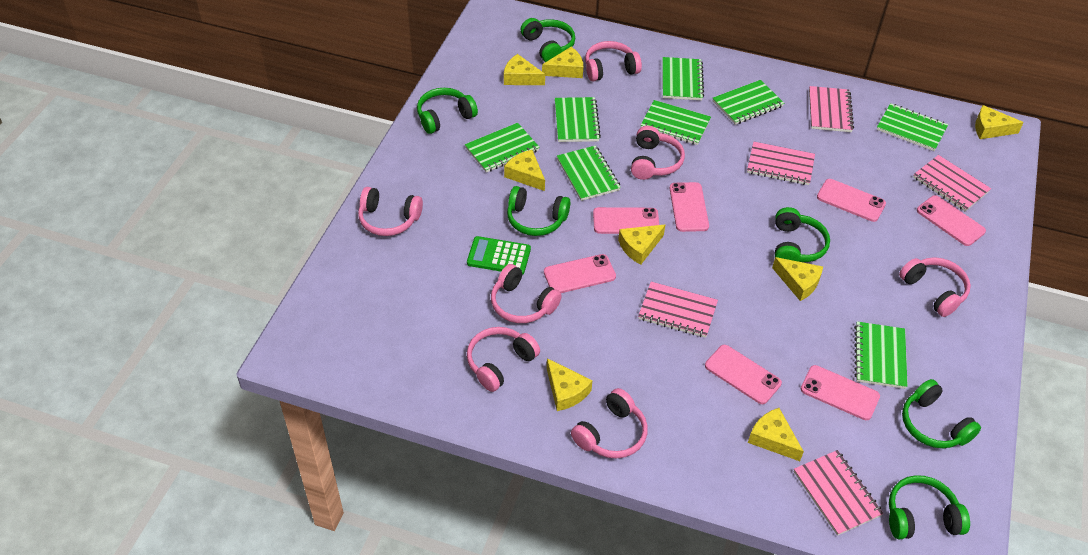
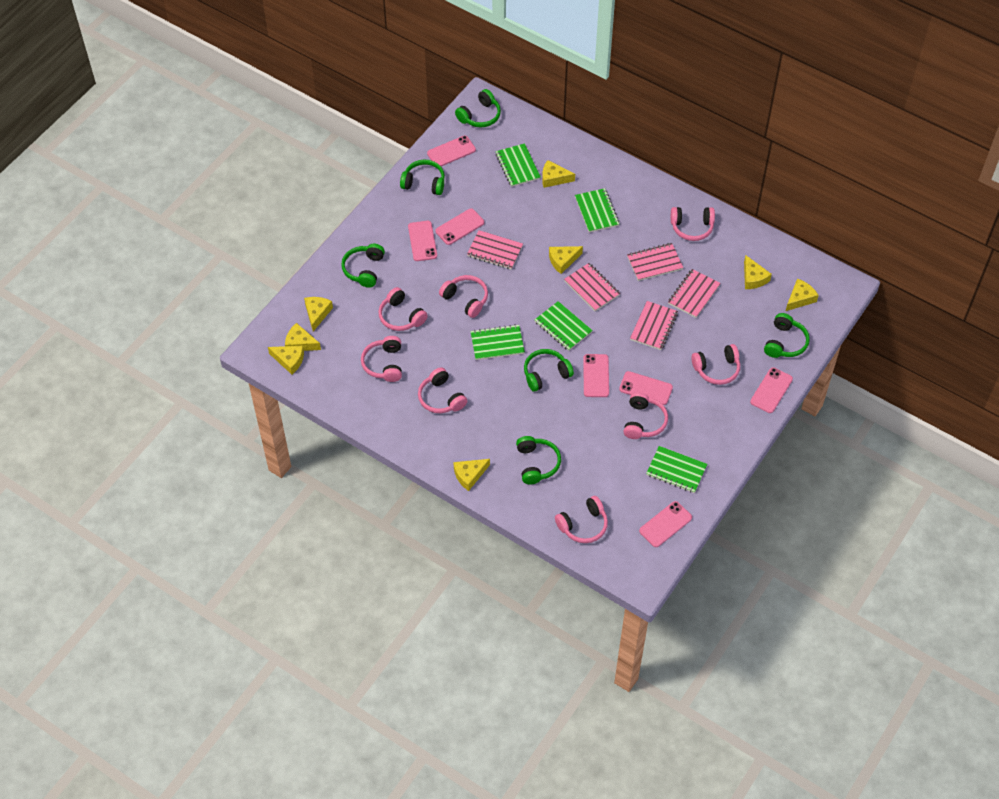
green calculator: 1 -> 0
green notebook: 8 -> 5
pink headphones: 7 -> 8

